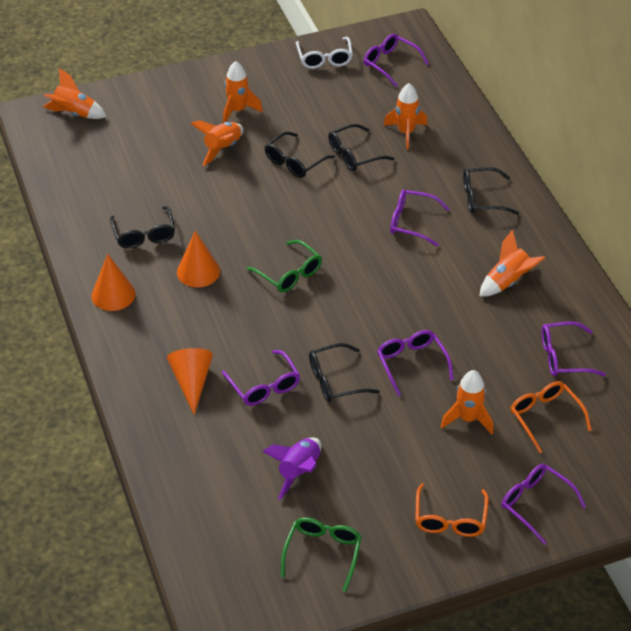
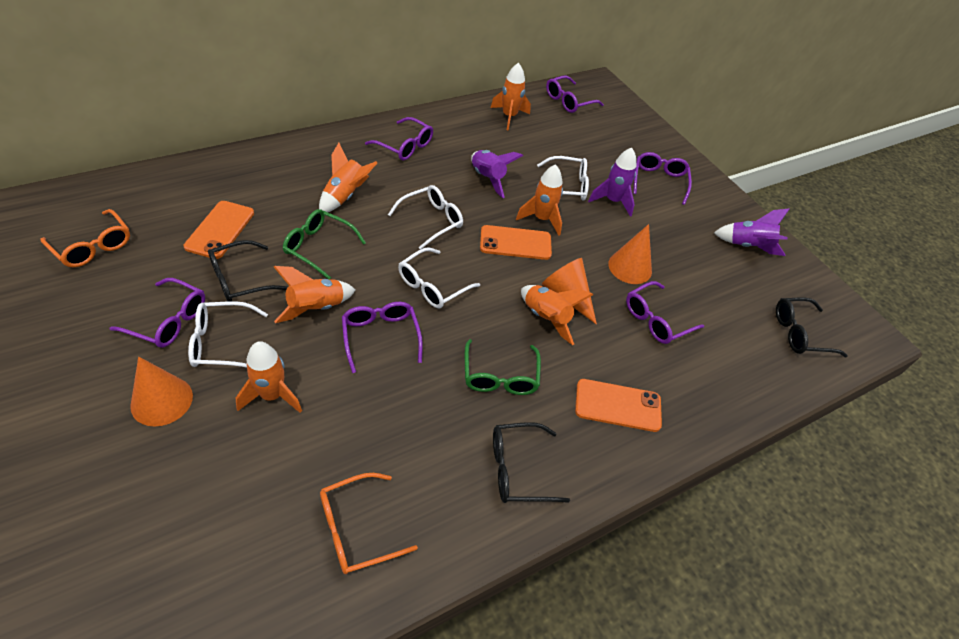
black glasses: 5 -> 3
orange phone: 0 -> 3
purple rocket: 1 -> 3
white glasses: 1 -> 4

